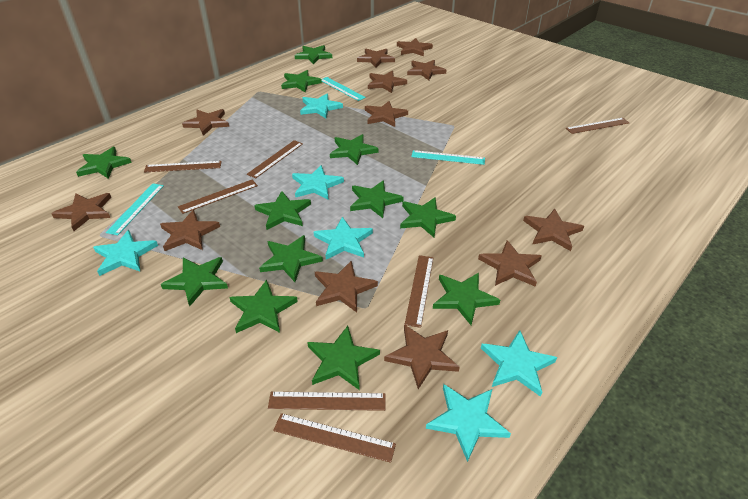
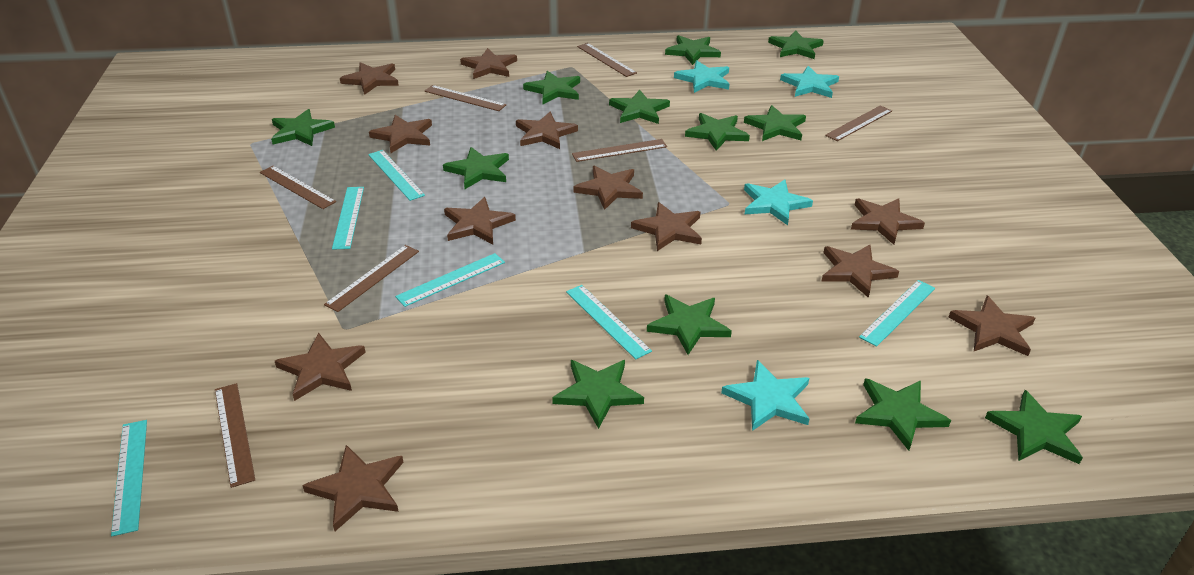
turquoise ruler: 3 -> 6
turquoise star: 6 -> 4

